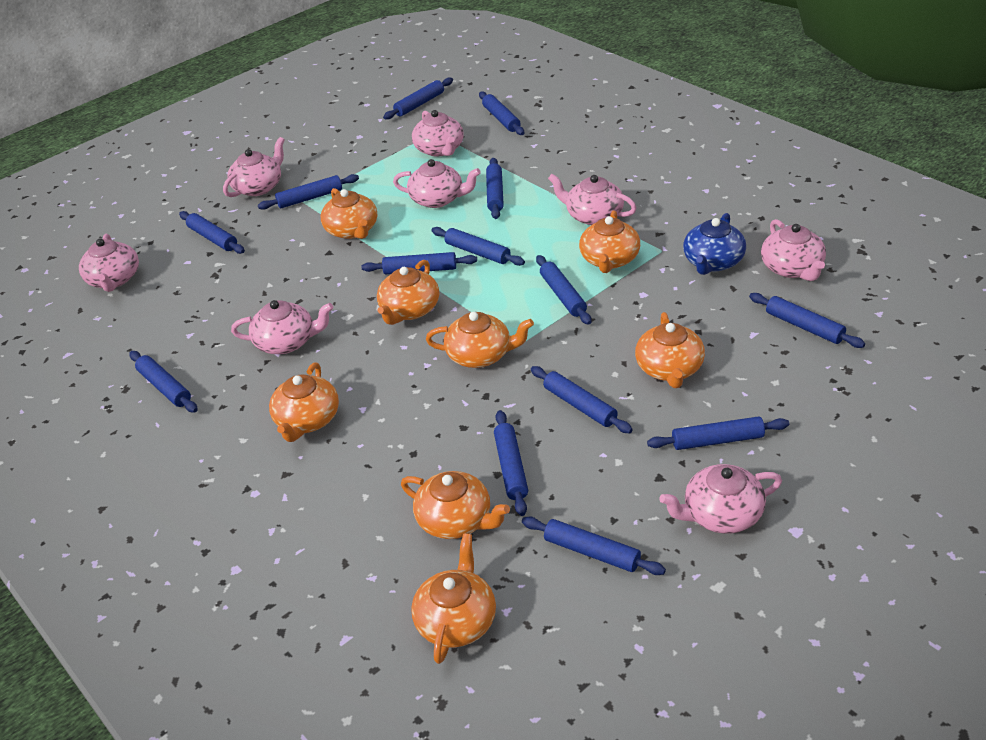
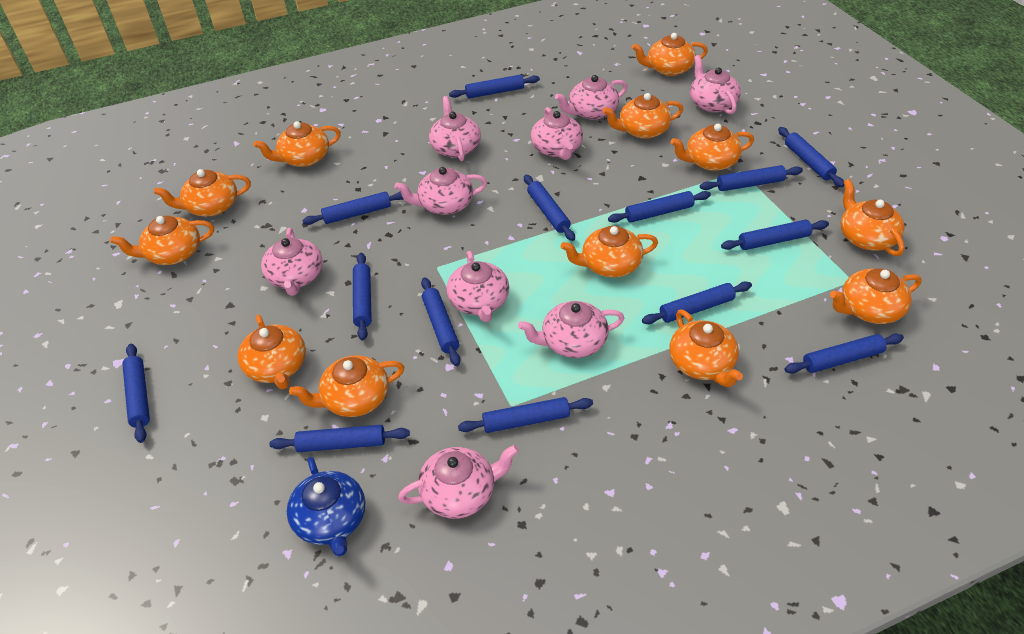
orange teapot: 8 -> 12
pink teapot: 8 -> 9

